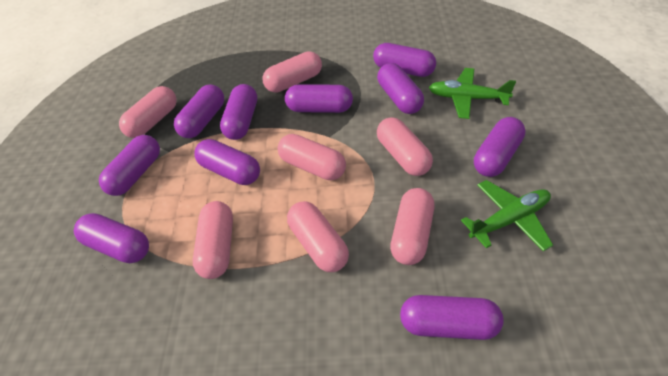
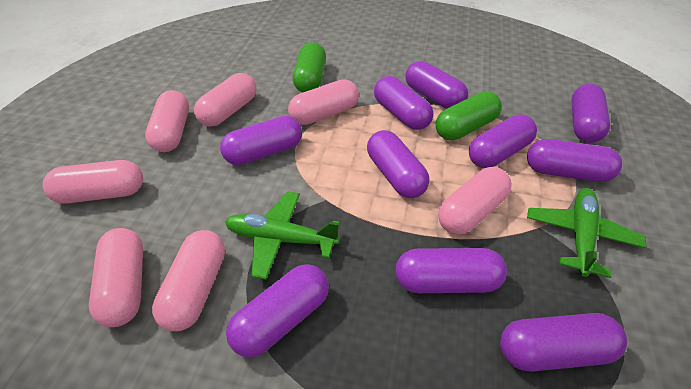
green capsule: 0 -> 2

